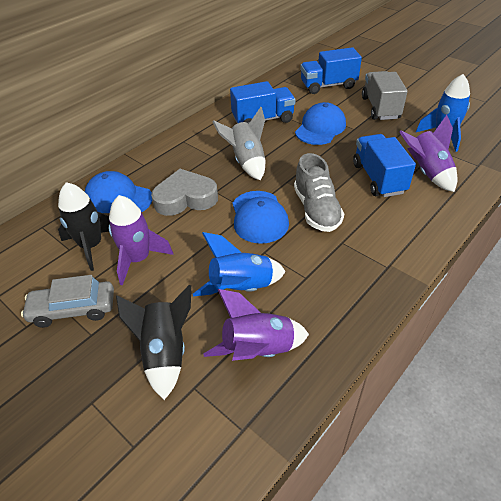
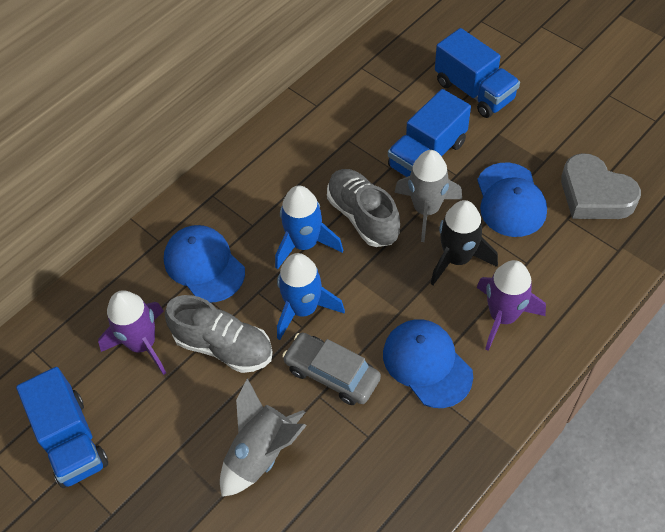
black rocket: 2 -> 1
grey rocket: 1 -> 2
grey shoe: 1 -> 2
grey truck: 1 -> 0
purple rocket: 3 -> 2

